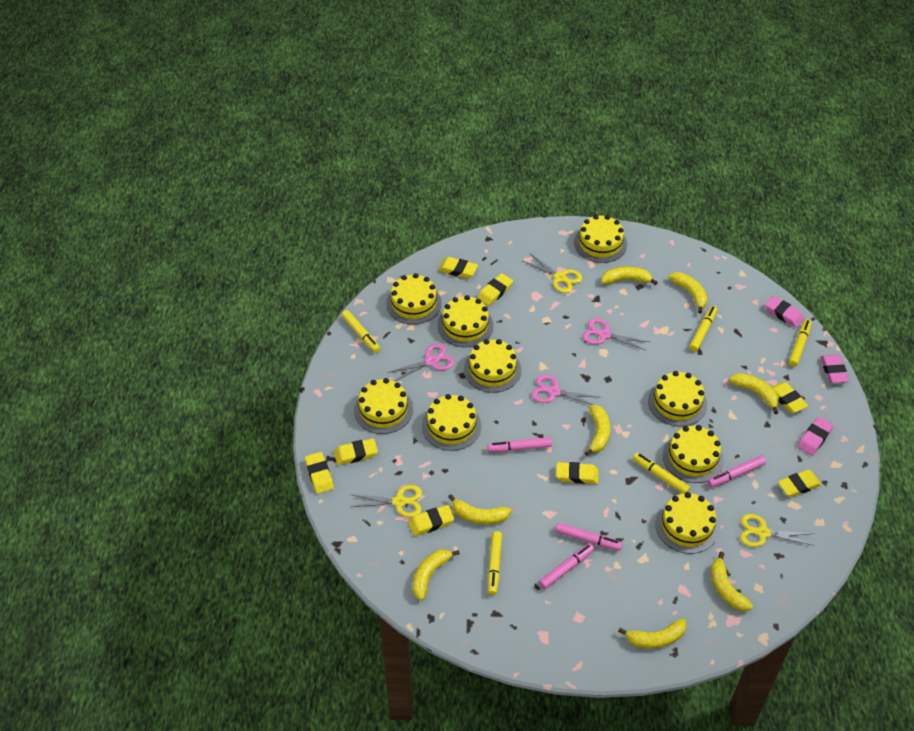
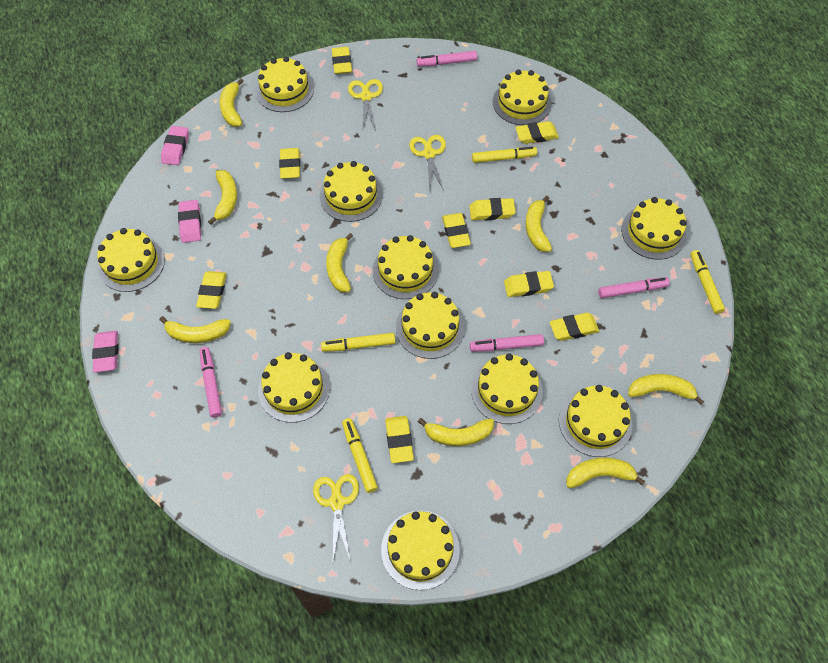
pink scissors: 3 -> 0
yellow cake: 9 -> 11
yellow eraser: 8 -> 9
yellow marker: 5 -> 4

